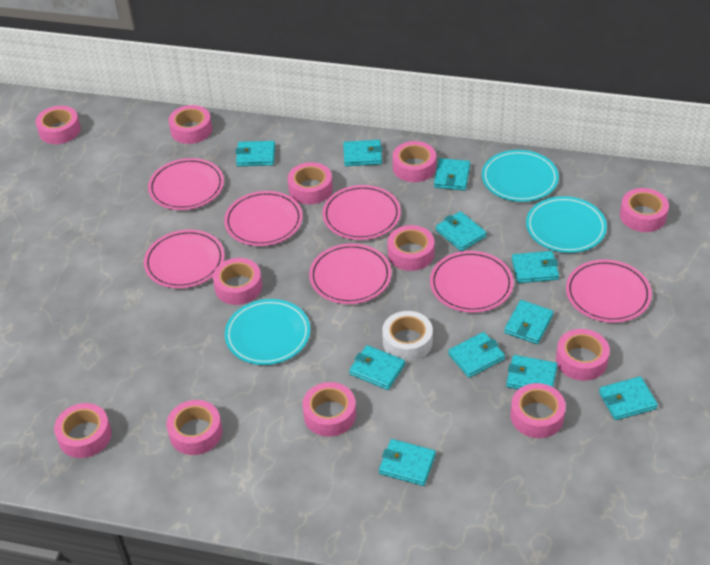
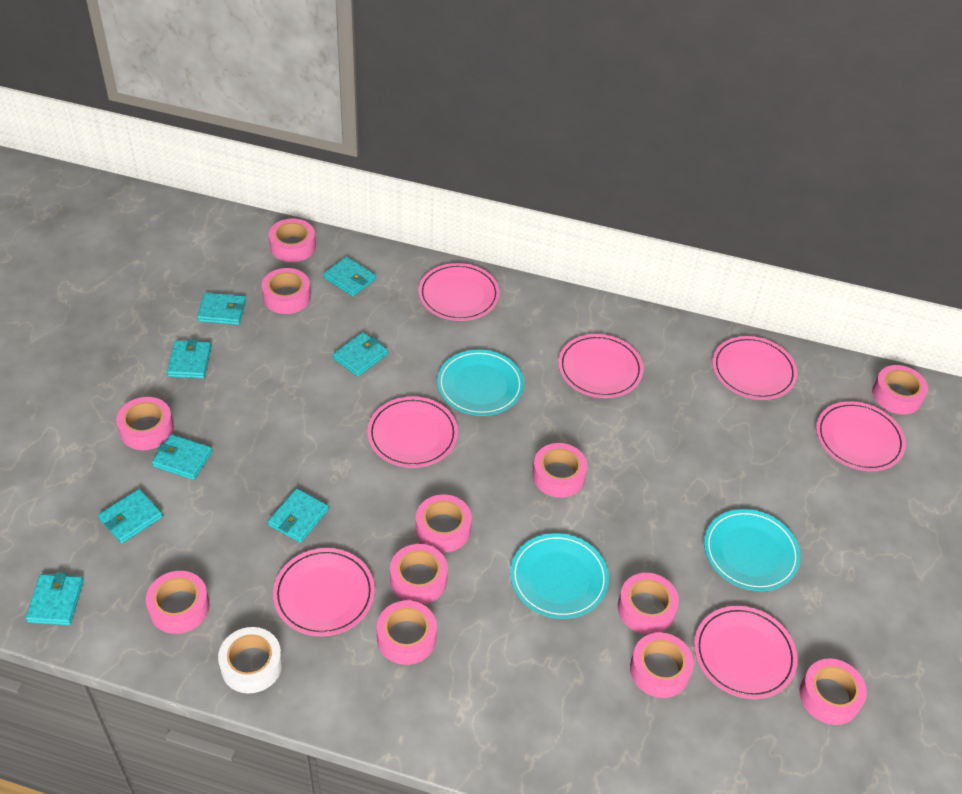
turquoise wallet: 11 -> 8

